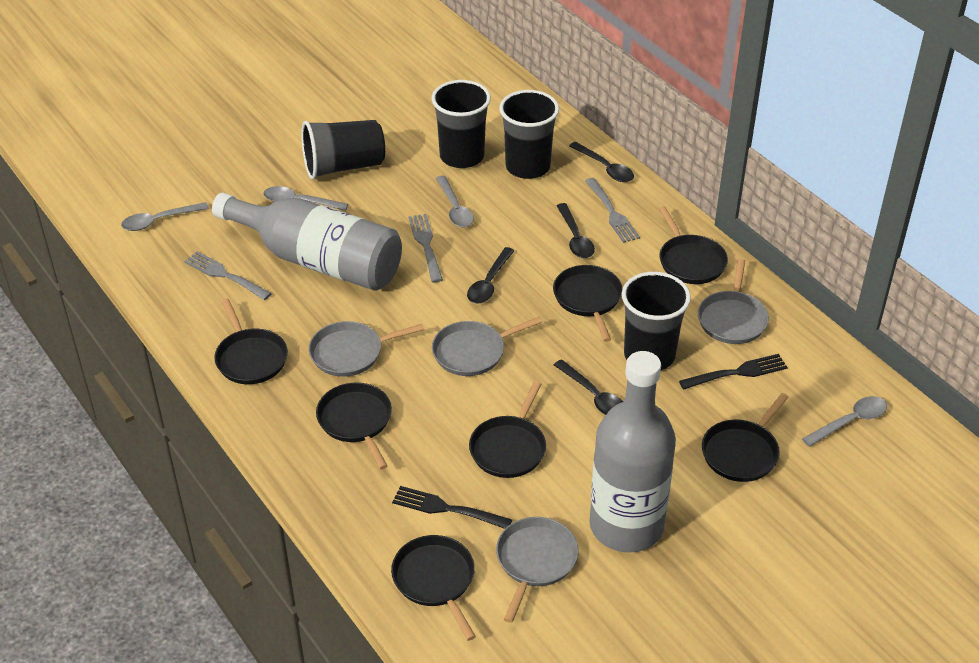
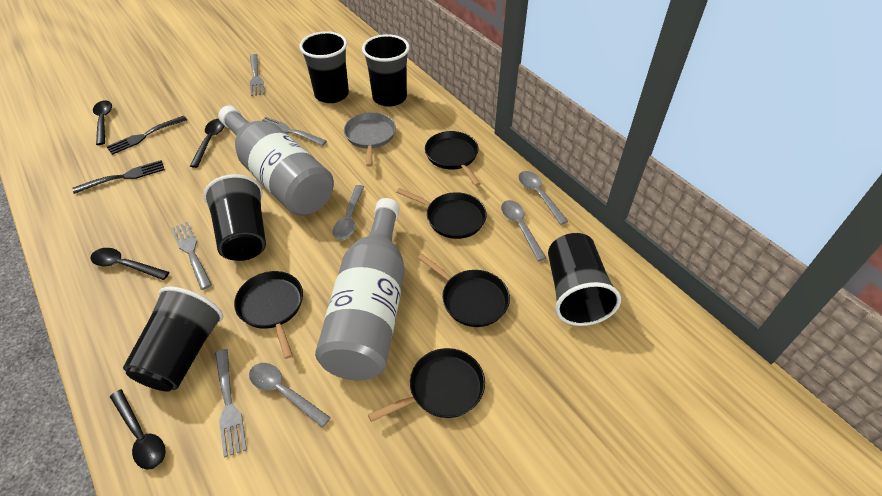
black cup: 4 -> 5
black pan: 7 -> 5
grey fork: 3 -> 4
grey pan: 4 -> 1

